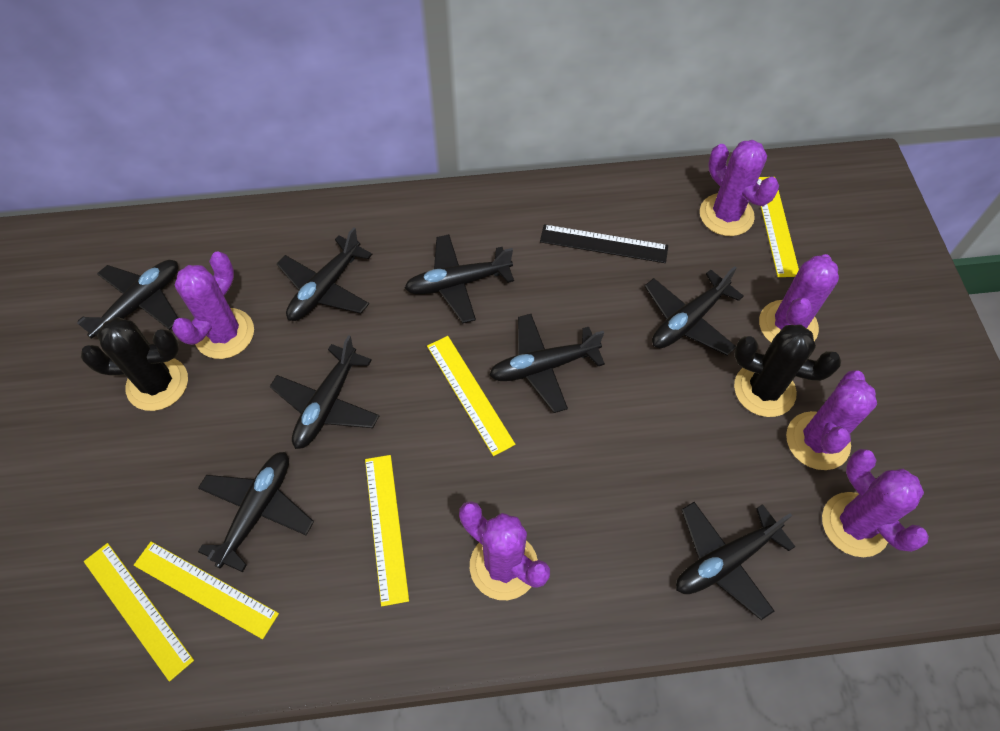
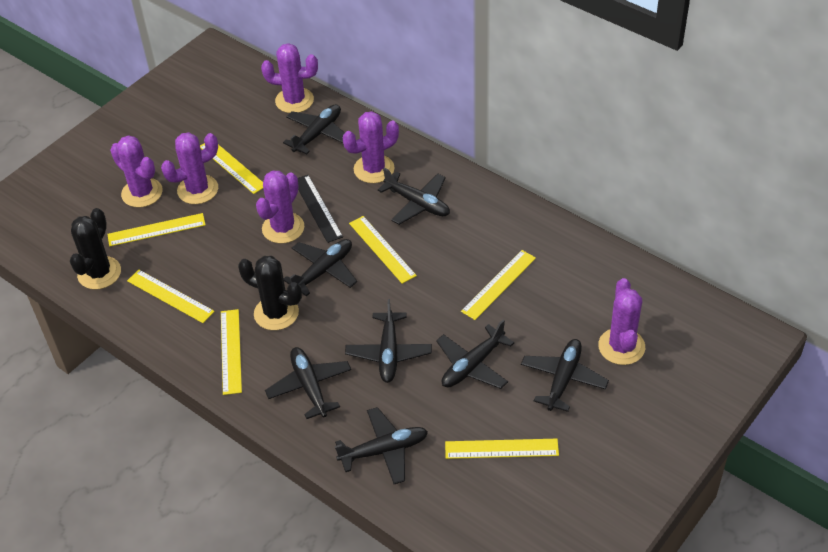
yellow ruler: 5 -> 7

